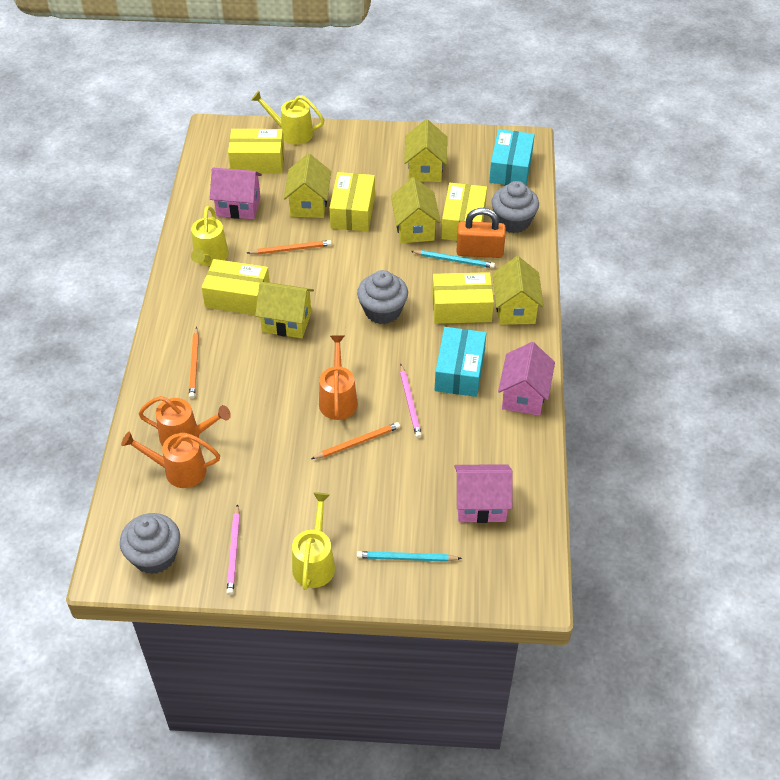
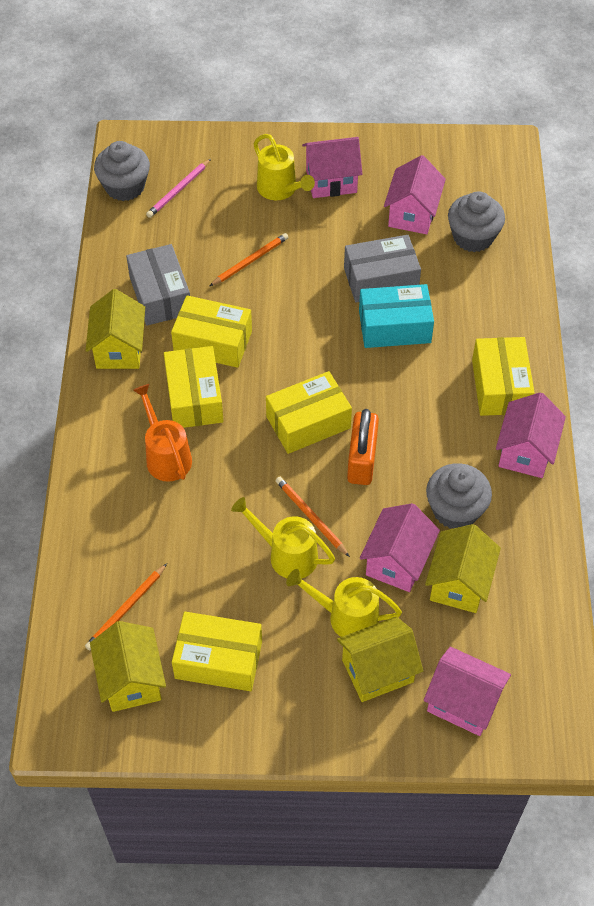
grey box: 0 -> 2
orange watering can: 3 -> 1
pink house: 3 -> 5
pink pencil: 2 -> 1
turquoise box: 2 -> 1
turquoise pencil: 2 -> 0
yellow house: 5 -> 4

